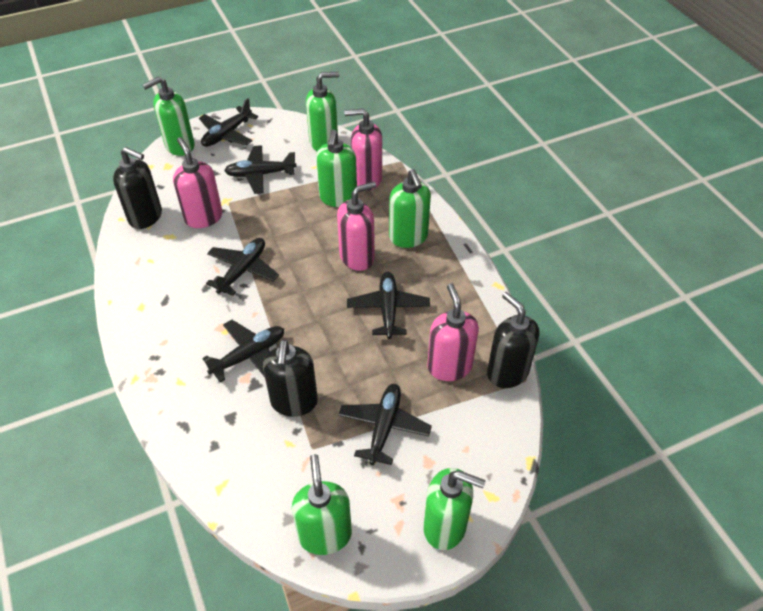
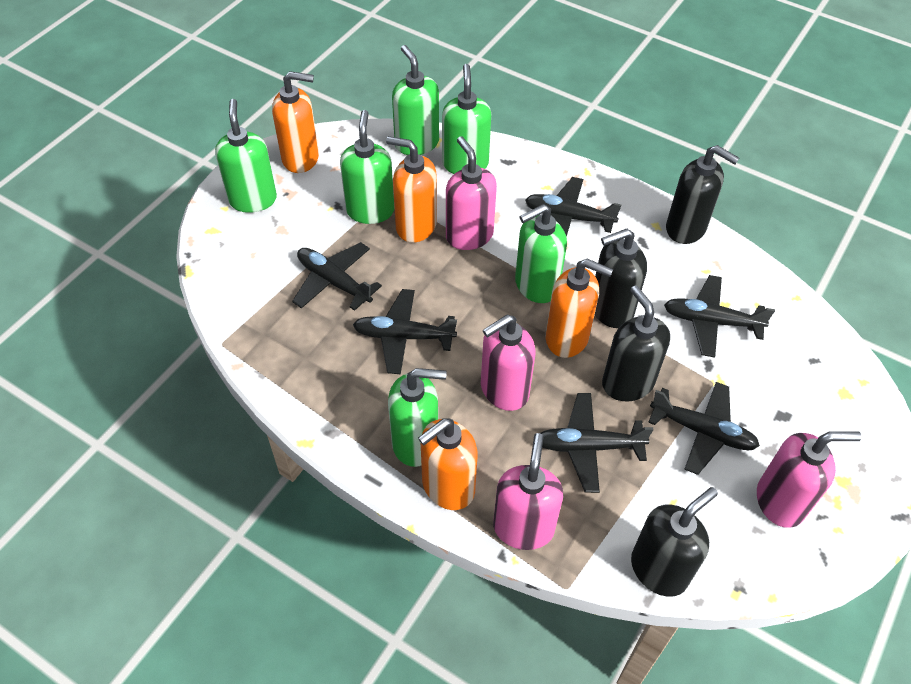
black soap dispenser: 3 -> 4
orange soap dispenser: 0 -> 4

